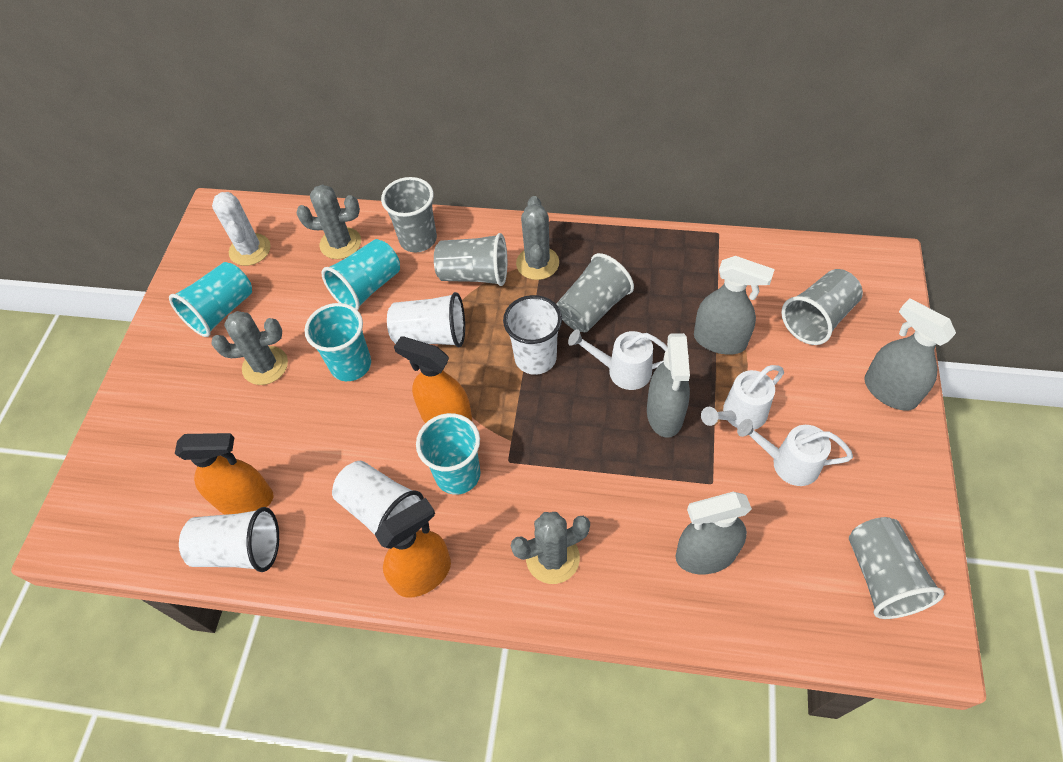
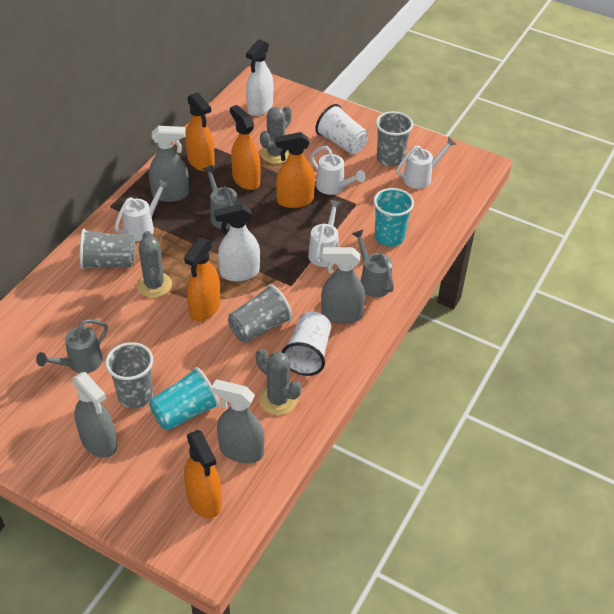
grey cactus: 4 -> 3
grey cup: 5 -> 4
grey watering can: 0 -> 3
orange spray bottle: 3 -> 5
turquoise cup: 4 -> 2
white cactus: 1 -> 0
white cup: 4 -> 2
white spray bottle: 0 -> 2
white watering can: 3 -> 4

